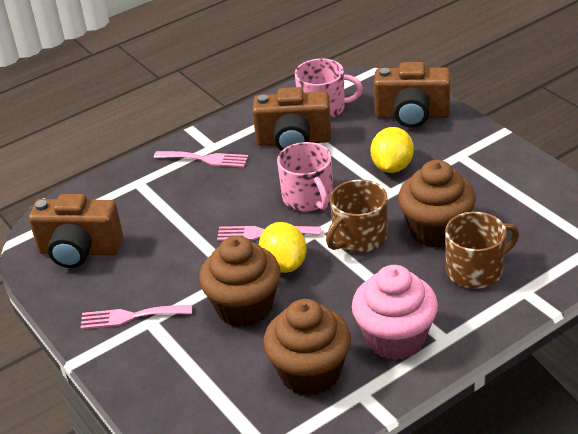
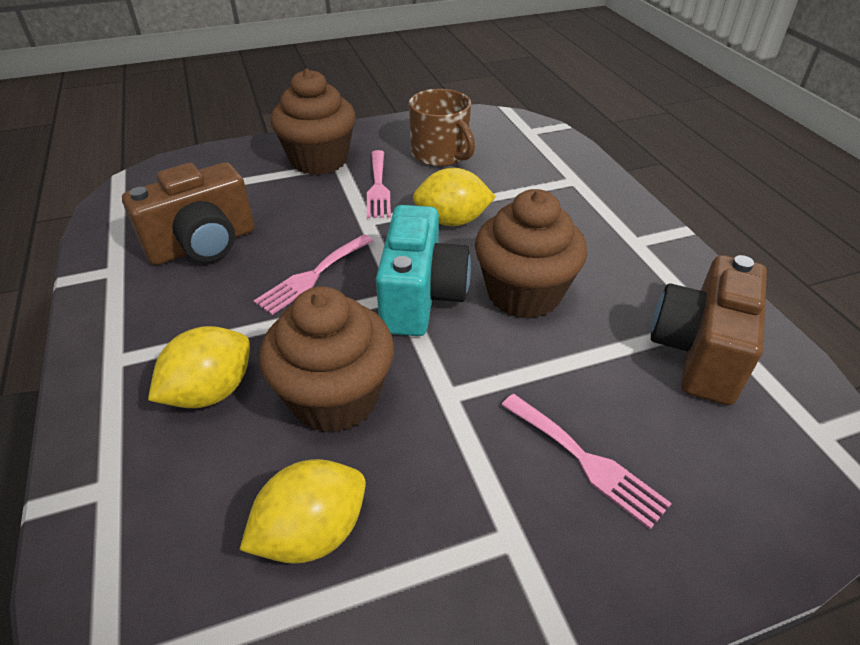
brown camera: 3 -> 2
brown mug: 2 -> 1
pink cupcake: 1 -> 0
pink mug: 2 -> 0
turquoise camera: 0 -> 1
yellow lemon: 2 -> 3

